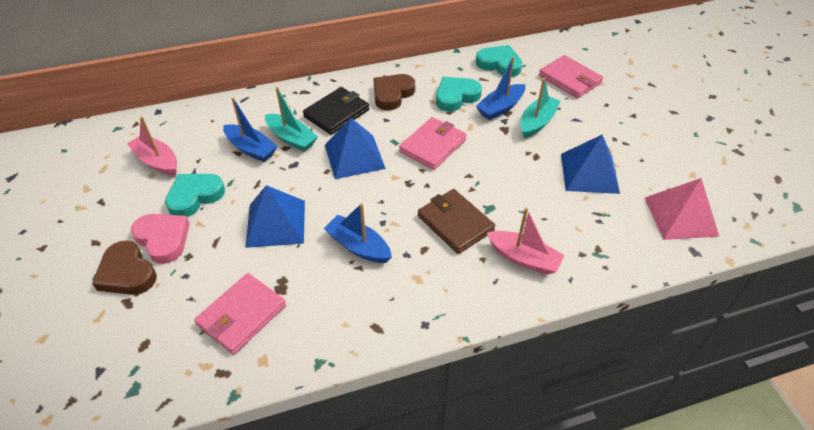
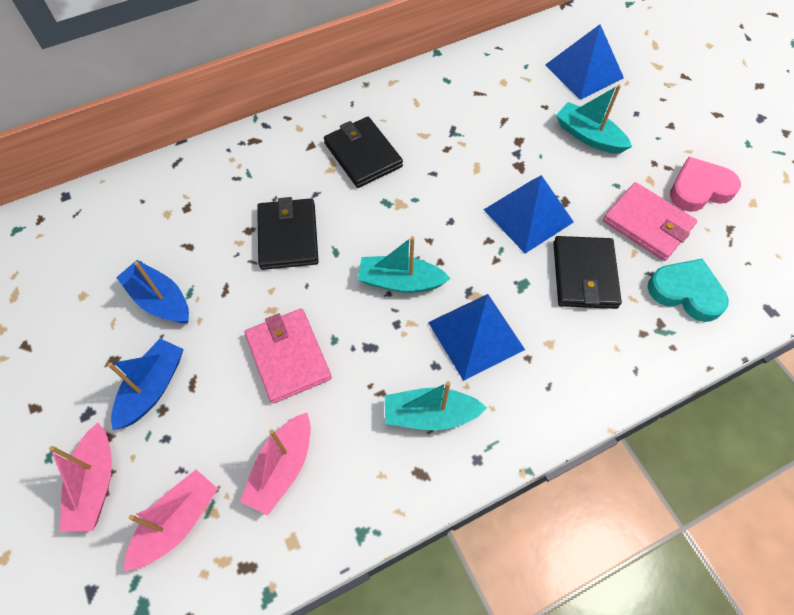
black wallet: 1 -> 3
blue boat: 3 -> 2
brown heart: 2 -> 0
brown wallet: 1 -> 0
pink boat: 2 -> 3
pink pyramid: 1 -> 0
pink wallet: 3 -> 2
turquoise boat: 2 -> 3
turquoise heart: 3 -> 1

